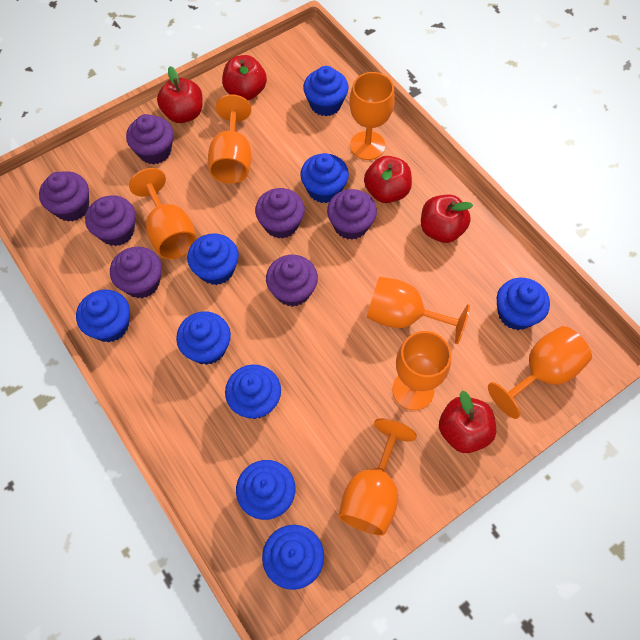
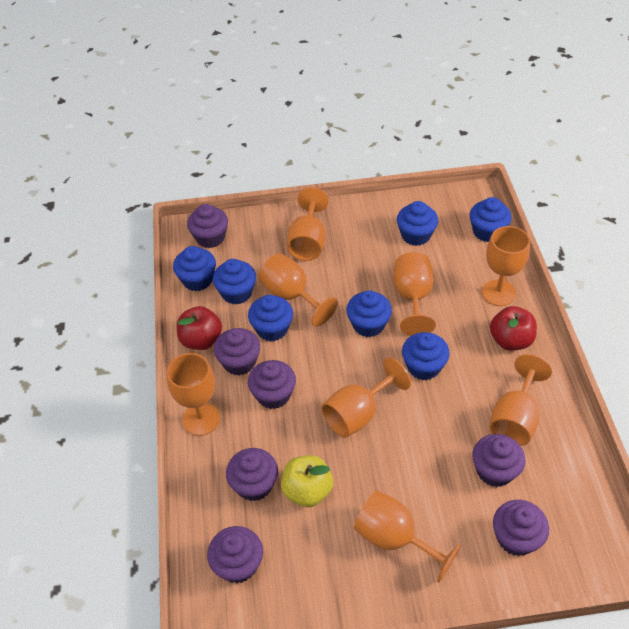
blue cupcake: 9 -> 7
orange goblet: 7 -> 8
red apple: 5 -> 2
yellow apple: 0 -> 1

